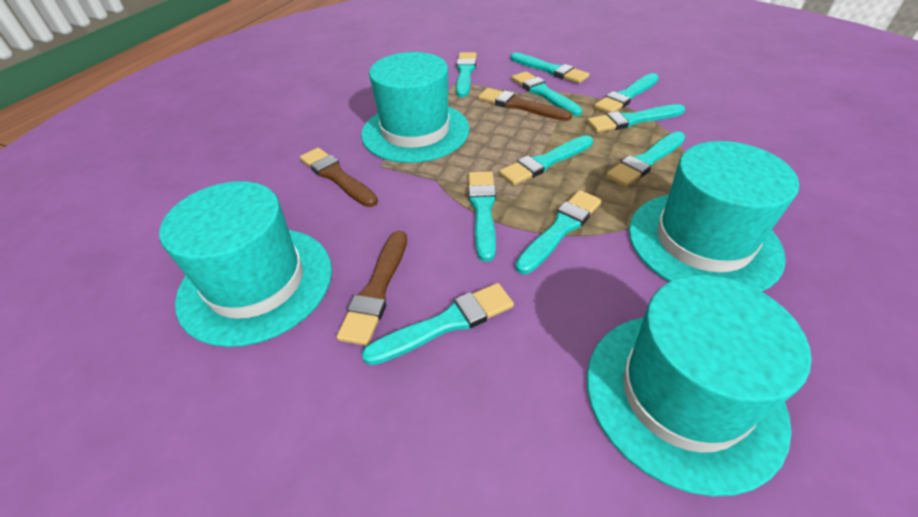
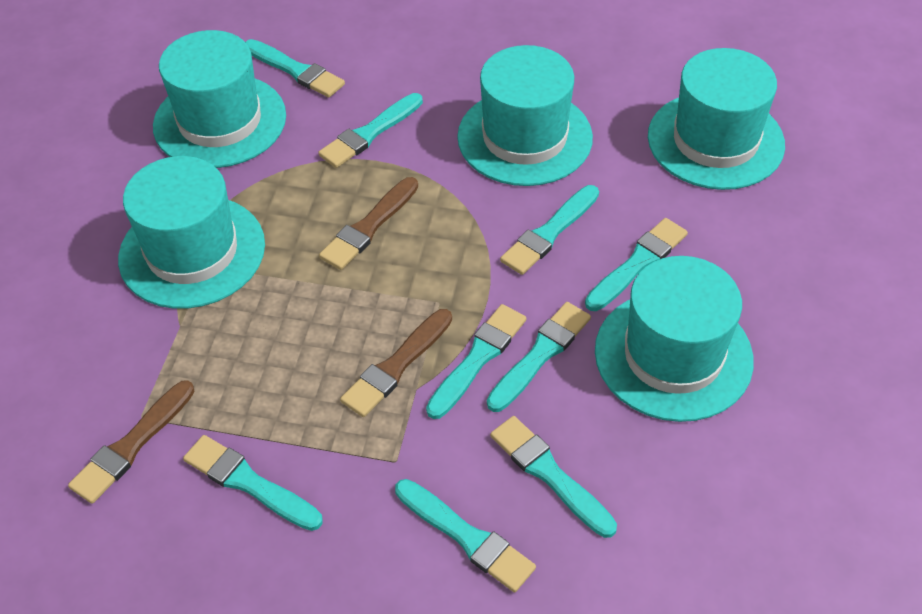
turquoise brush: 10 -> 9
turquoise hat: 4 -> 5

